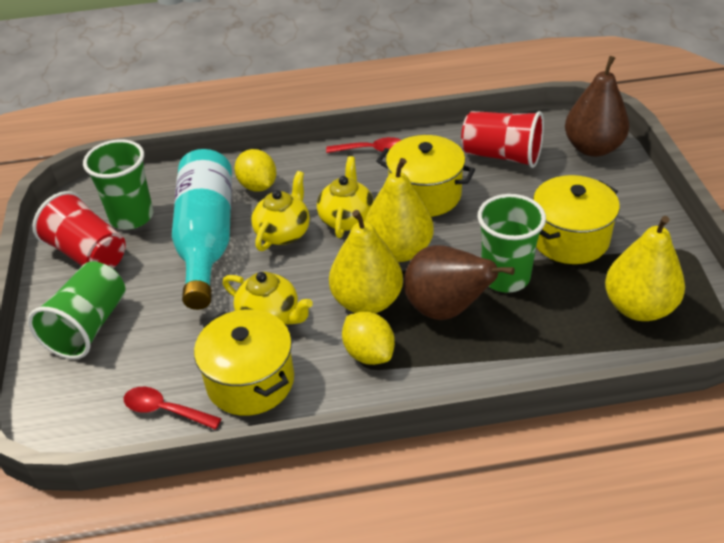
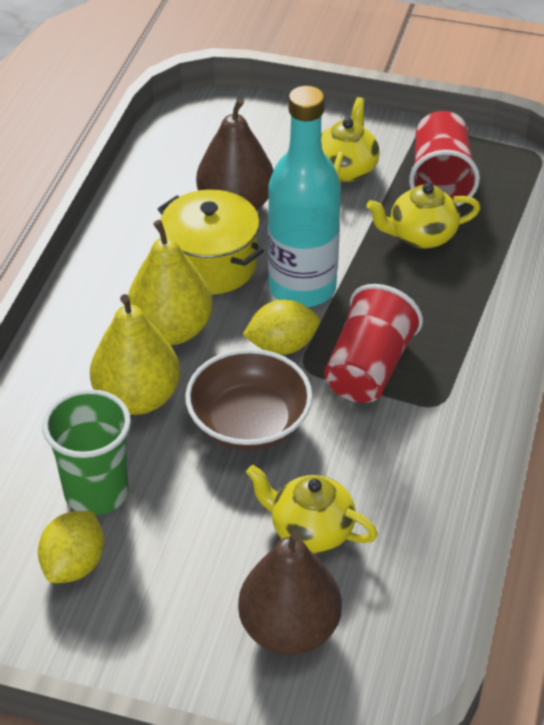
brown bowl: 0 -> 1
green cup: 3 -> 1
red spoon: 2 -> 0
yellow pear: 3 -> 2
yellow pot: 3 -> 1

